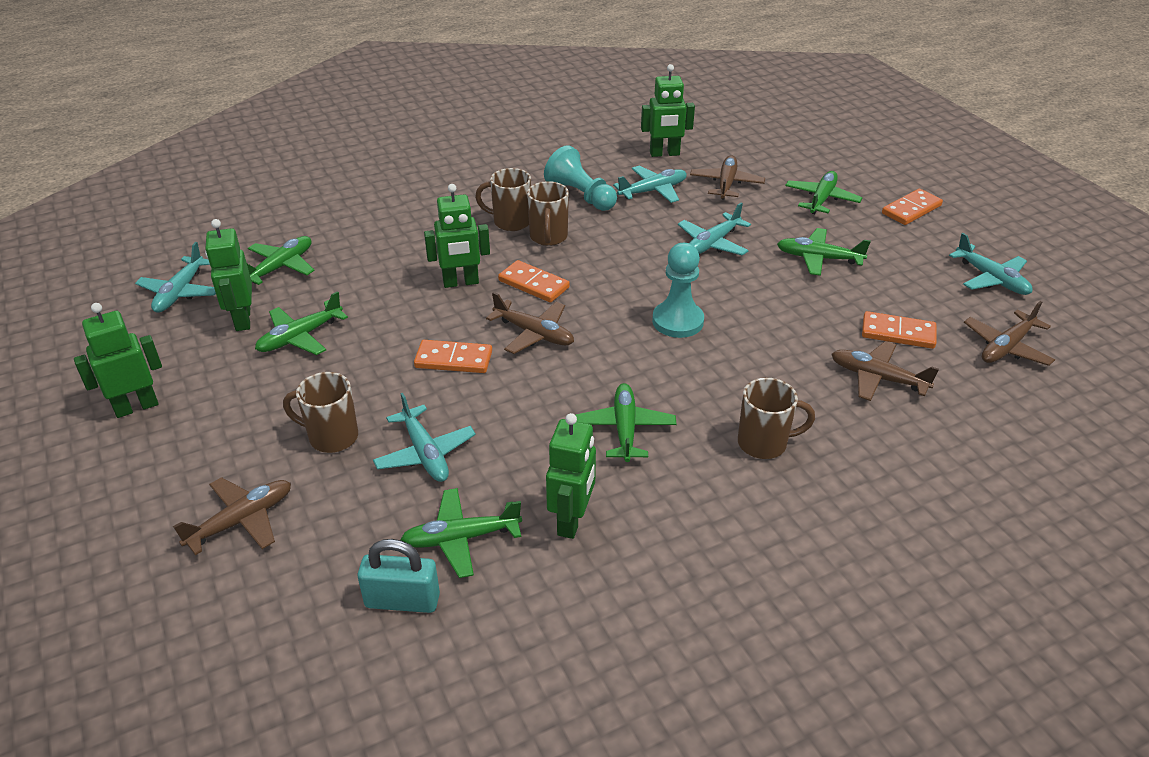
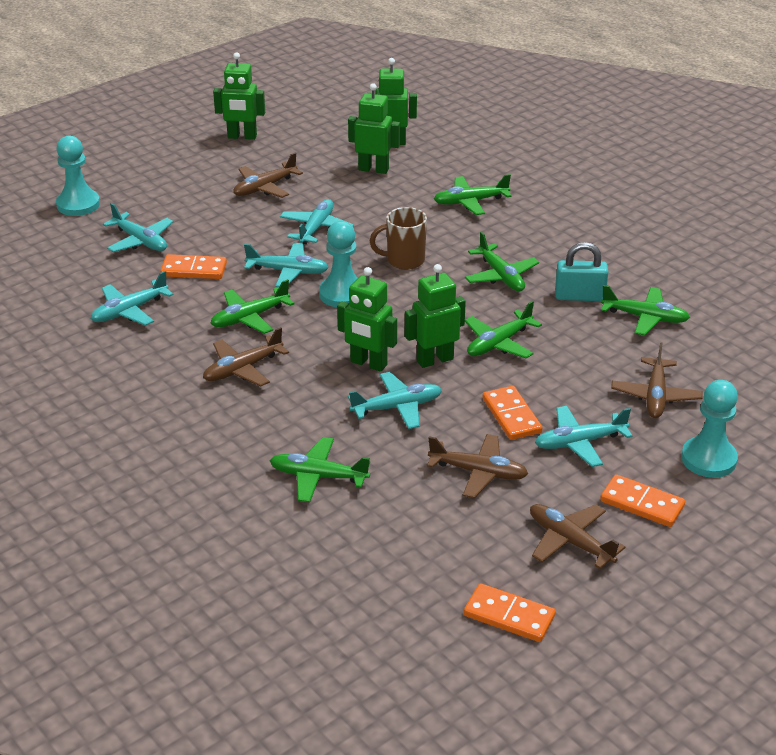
brown mug: 4 -> 1
turquoise pawn: 2 -> 3
turquoise plane: 5 -> 6

